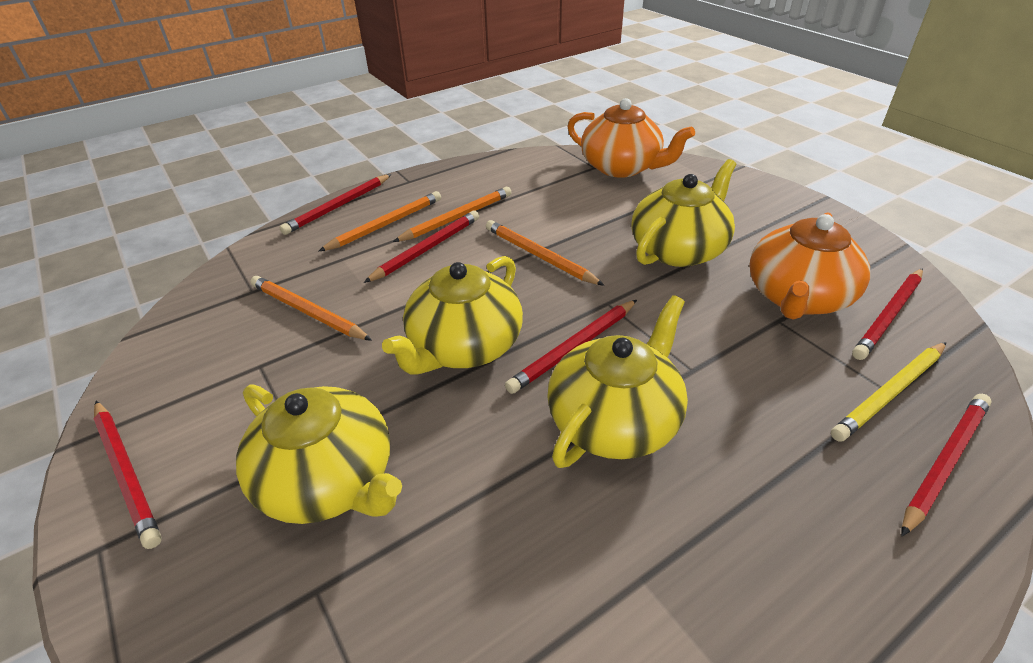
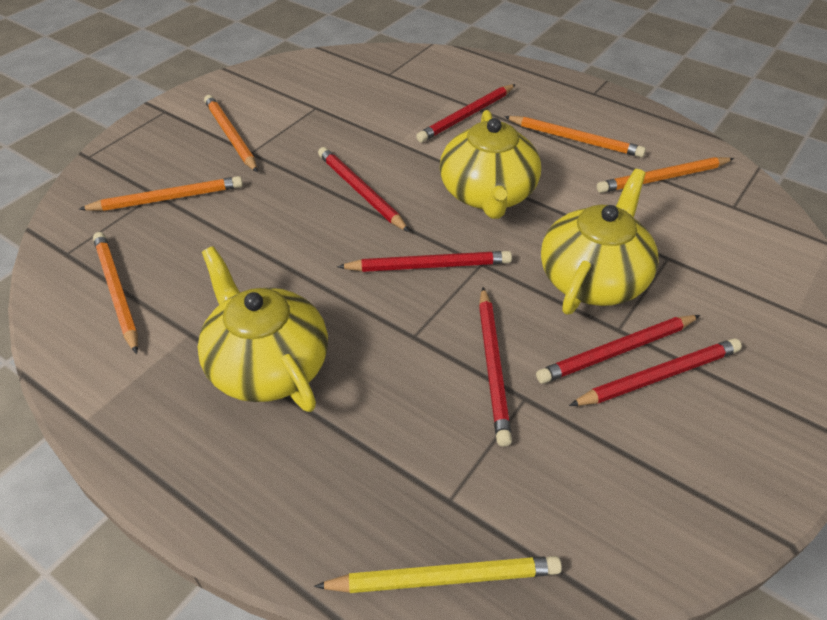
orange pencil: 4 -> 5
orange teapot: 2 -> 0
yellow teapot: 4 -> 3

